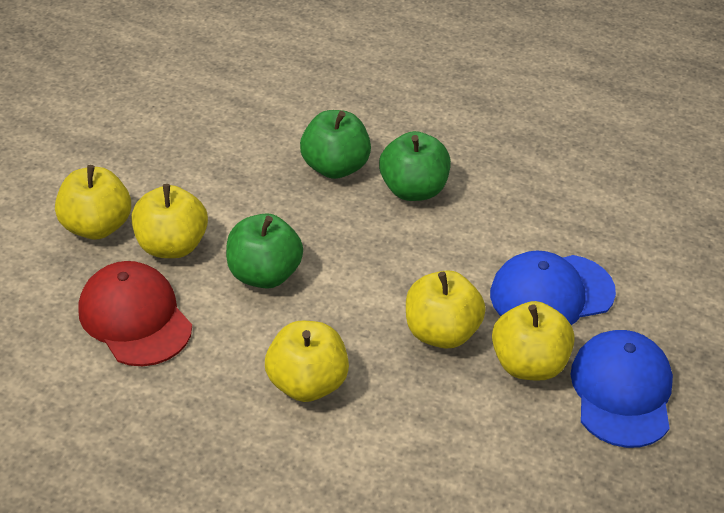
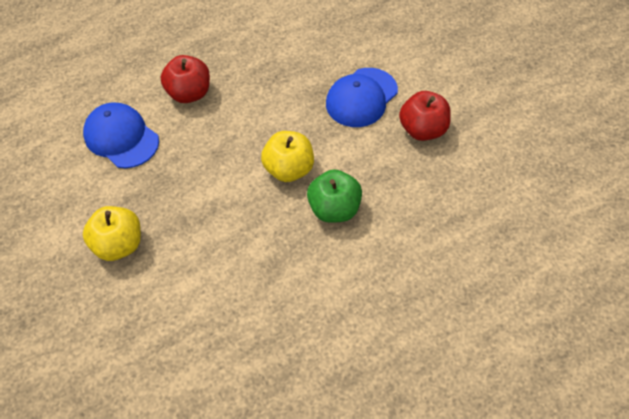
green apple: 3 -> 1
red apple: 0 -> 2
red cap: 1 -> 0
yellow apple: 5 -> 2

